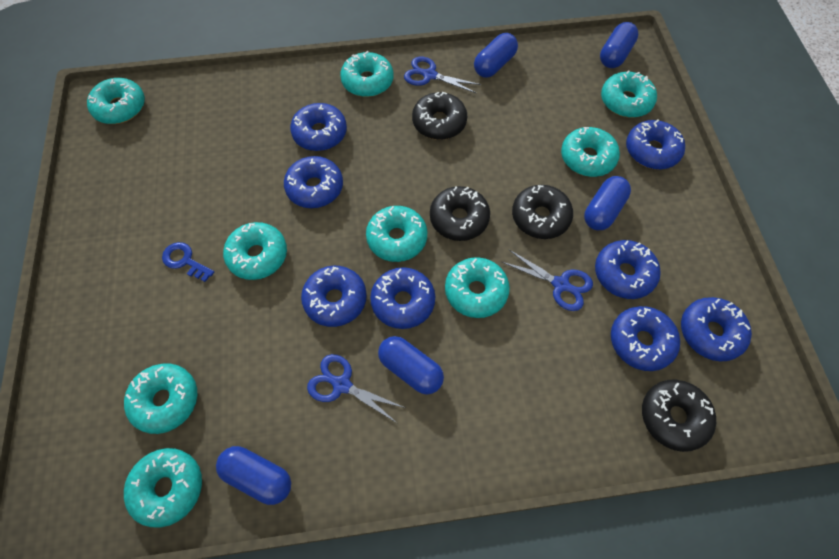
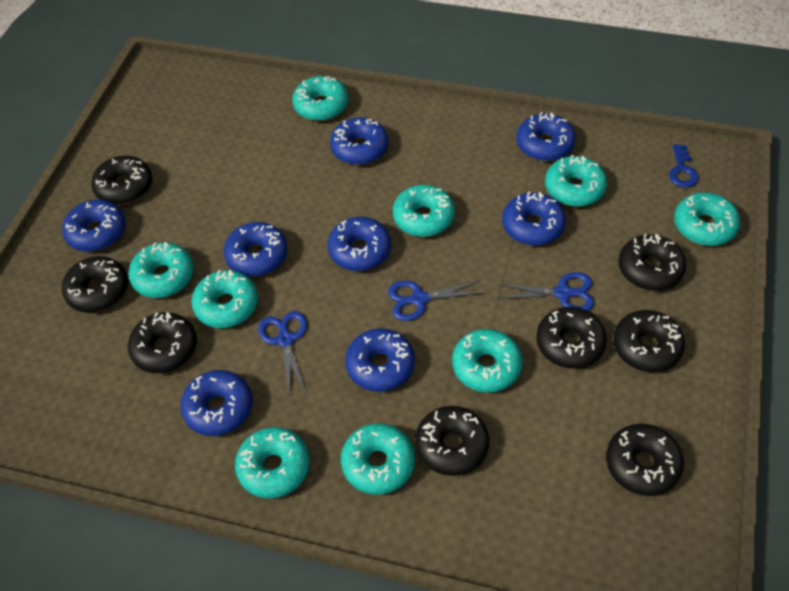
black donut: 4 -> 8
blue capsule: 5 -> 0

